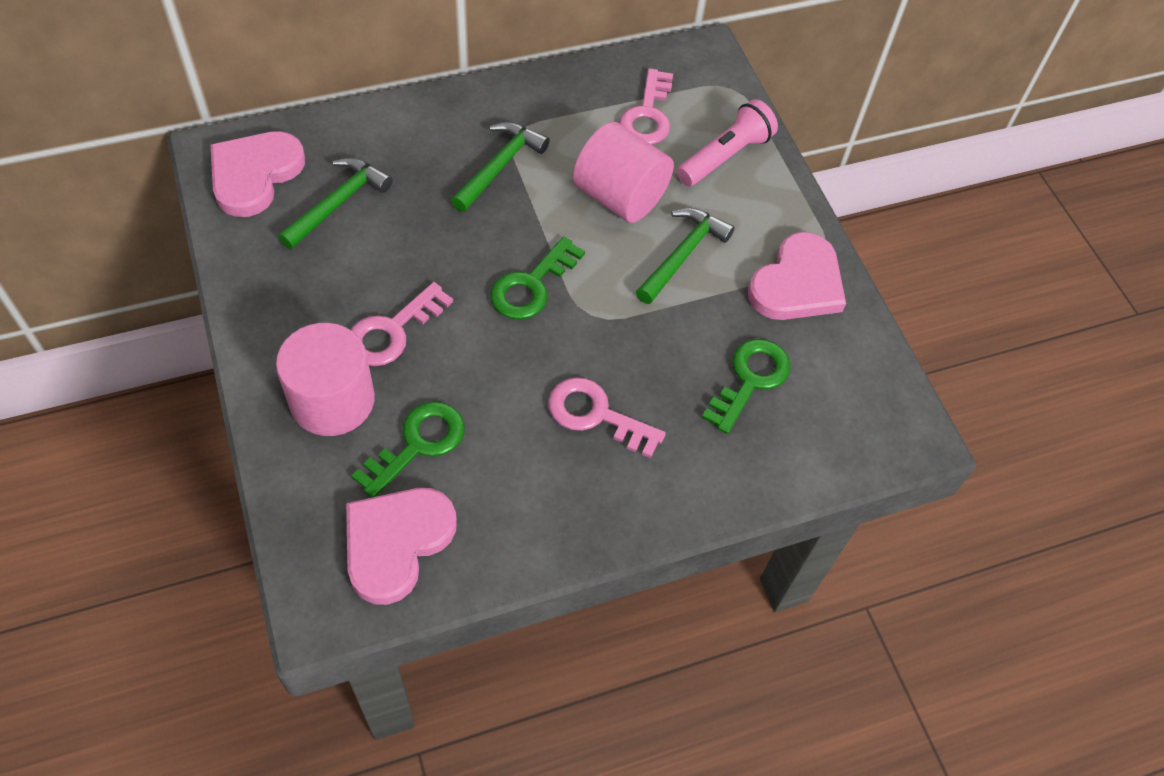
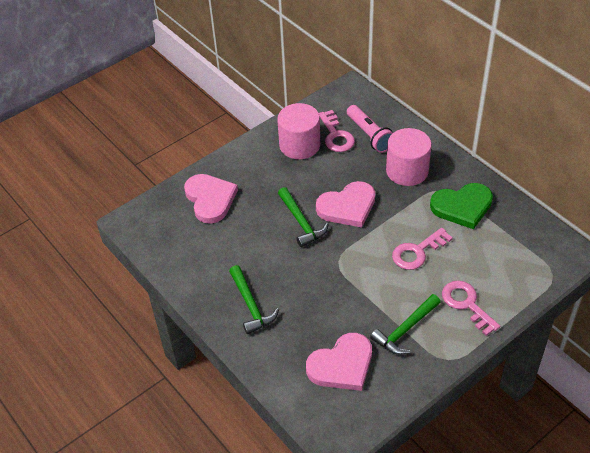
green heart: 0 -> 1
green key: 3 -> 0

